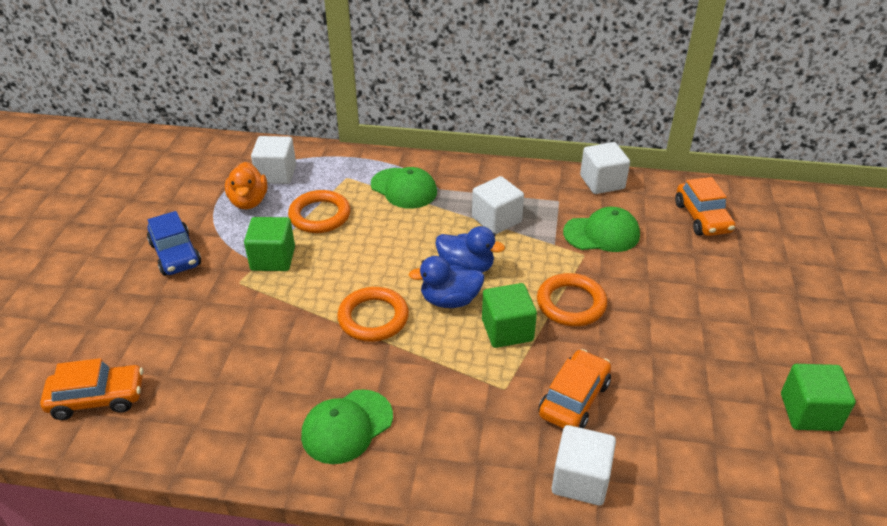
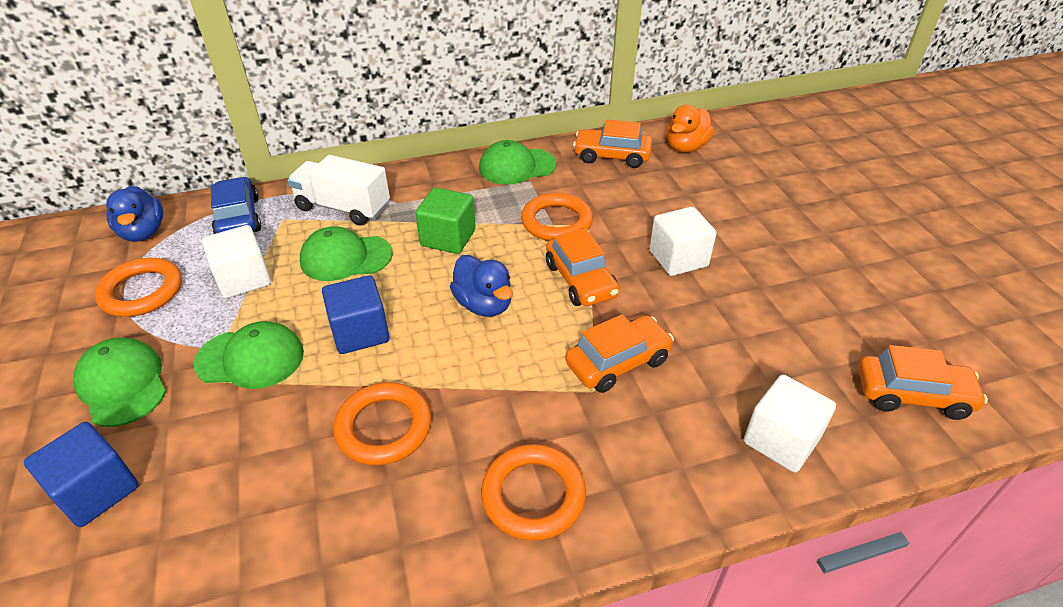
blue cube: 0 -> 2
green cap: 3 -> 4
green cube: 3 -> 1
orange car: 3 -> 4
orange ring: 3 -> 4
white cube: 4 -> 3
white truck: 0 -> 1

